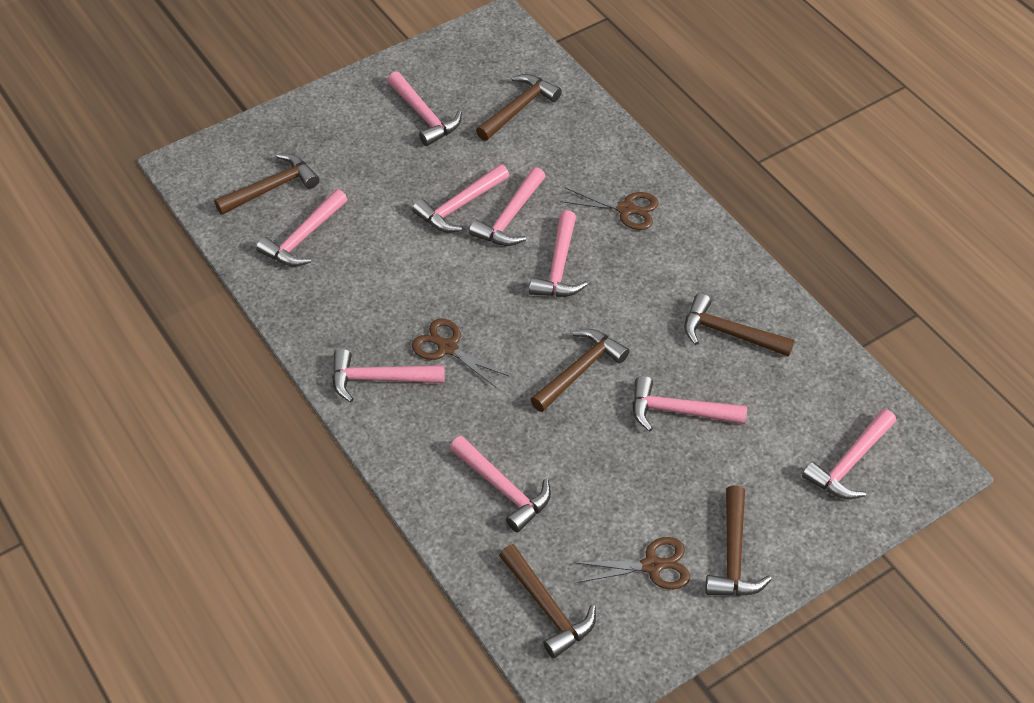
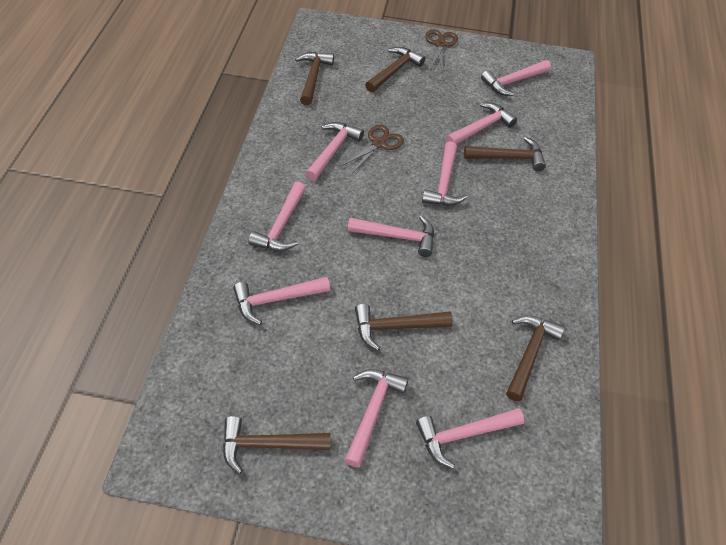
brown scissors: 3 -> 2

